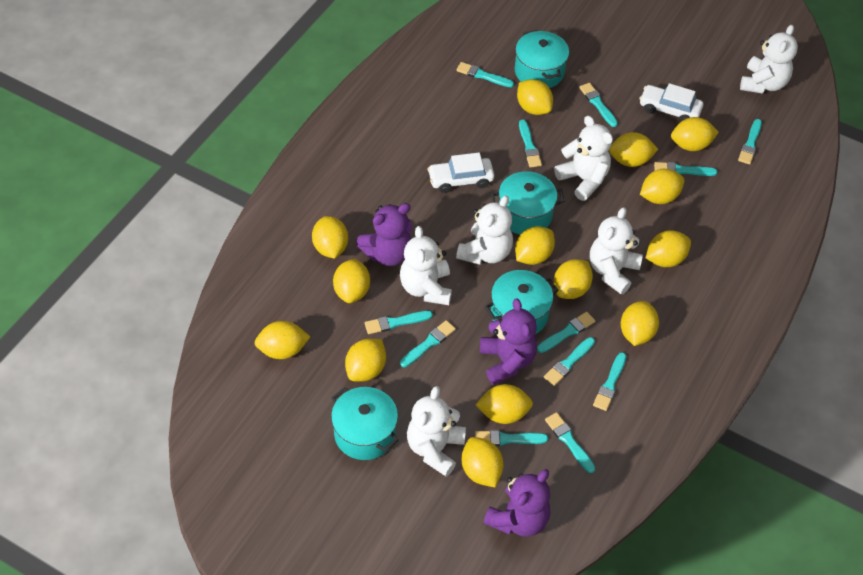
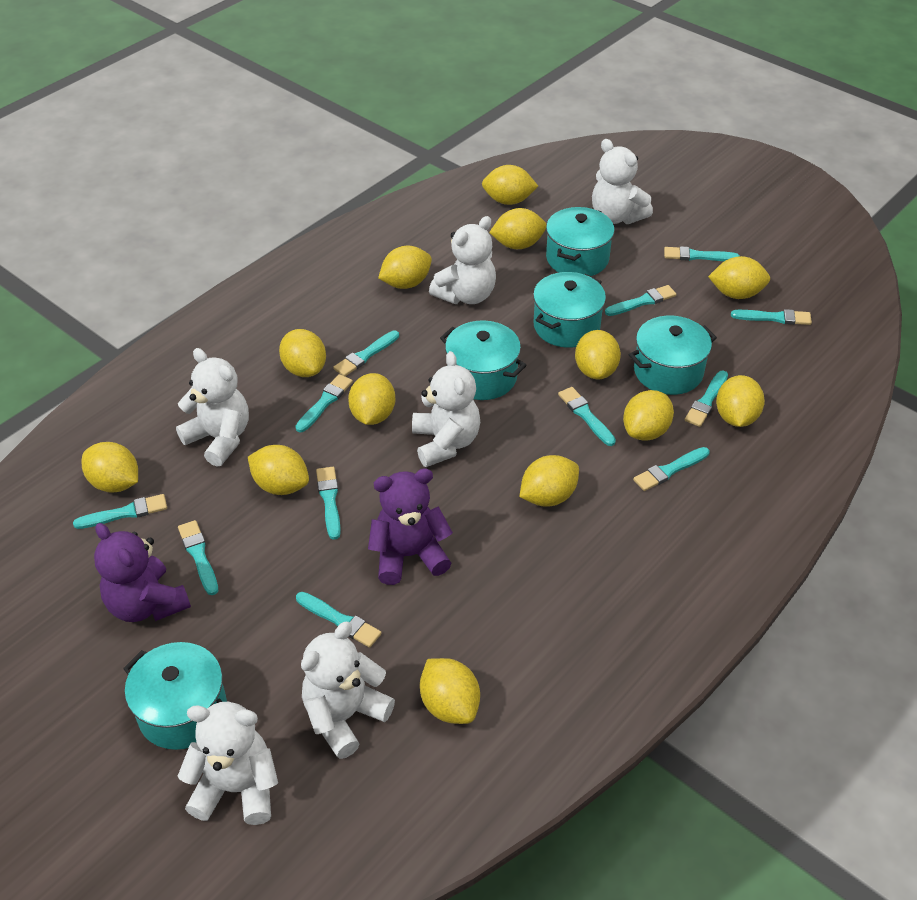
purple teddy bear: 3 -> 2
turquoise pot: 4 -> 5
white car: 2 -> 0
yellow lemon: 14 -> 13

